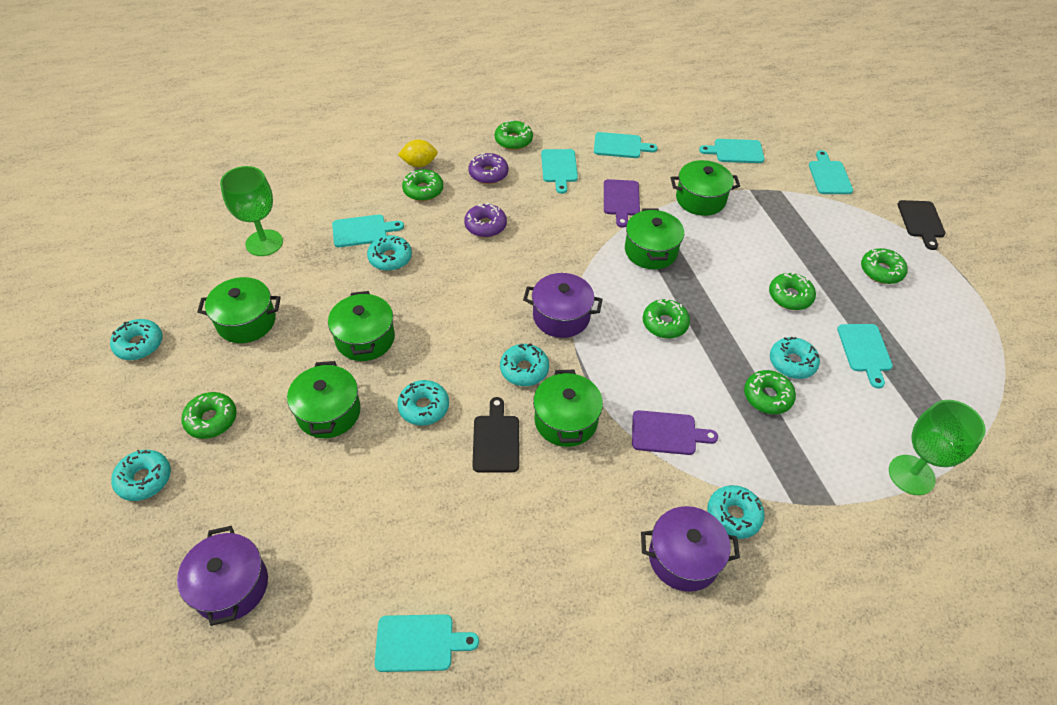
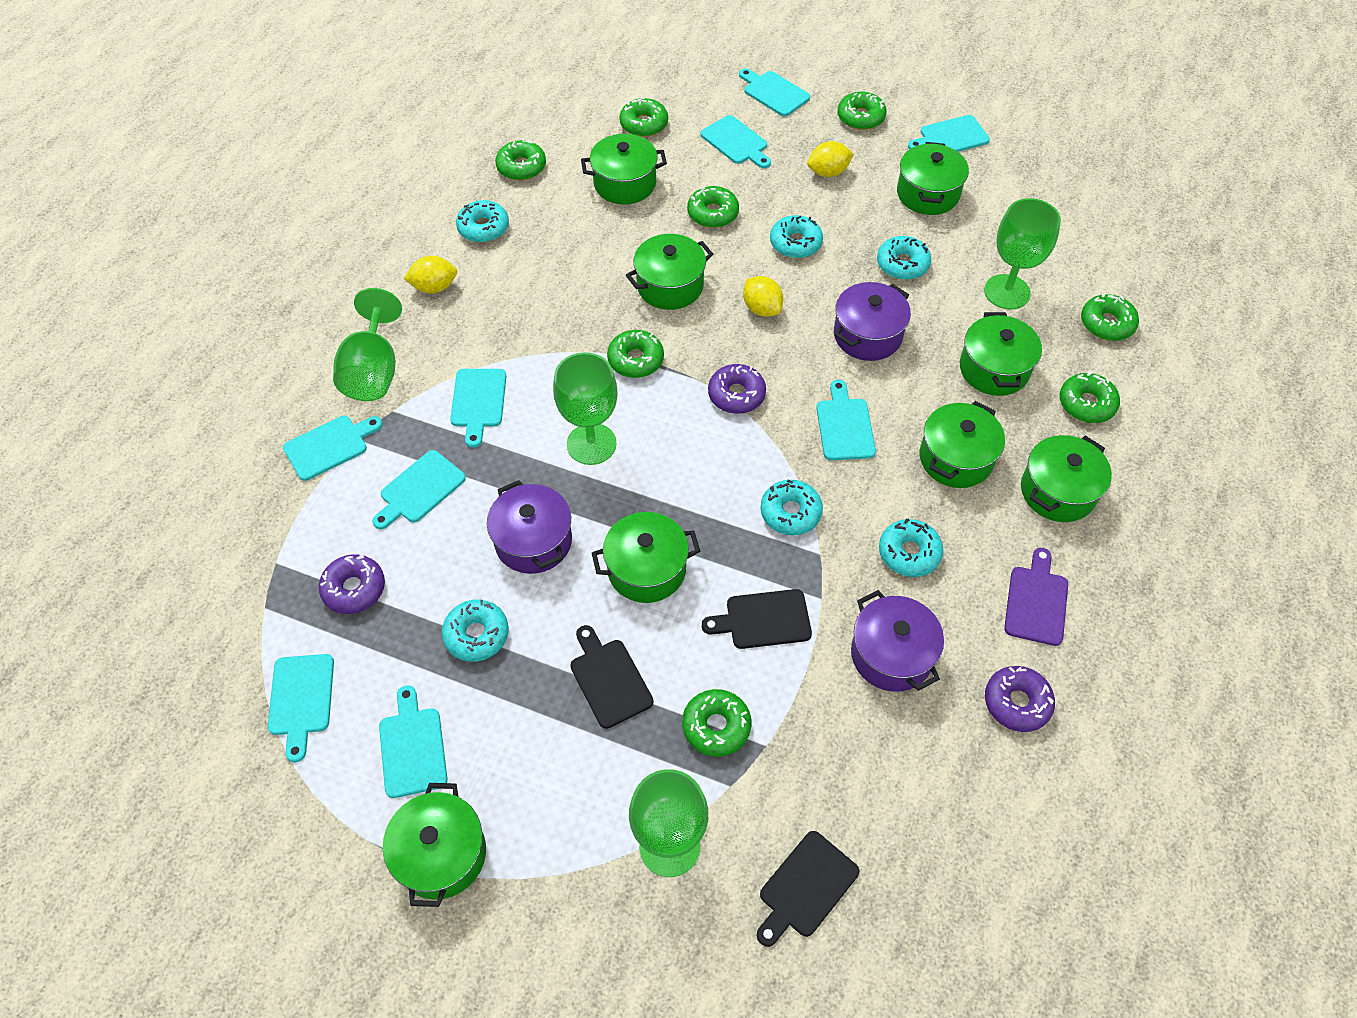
black cutting board: 2 -> 3
green donut: 7 -> 8
green goblet: 2 -> 4
green pot: 6 -> 8
purple cutting board: 2 -> 1
purple donut: 2 -> 3
turquoise cutting board: 7 -> 9
turquoise donut: 7 -> 6
yellow lemon: 1 -> 3

